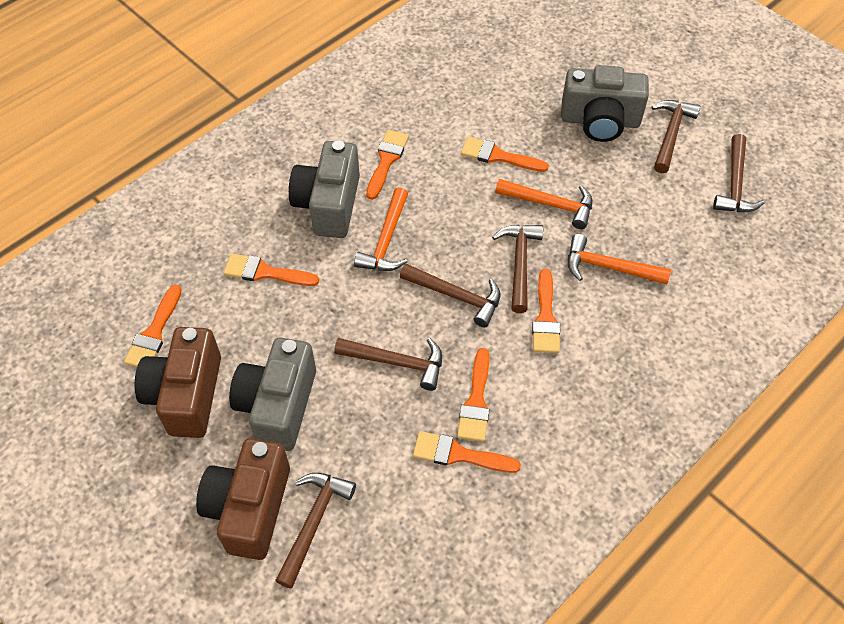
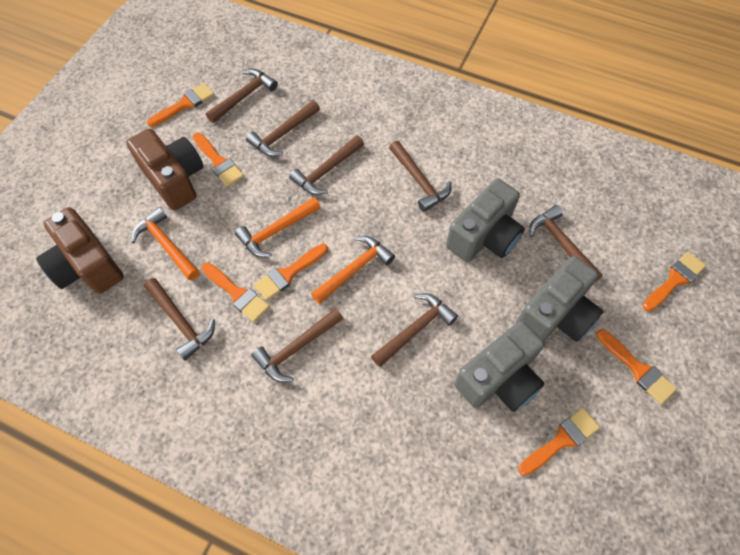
brown hammer: 6 -> 8

